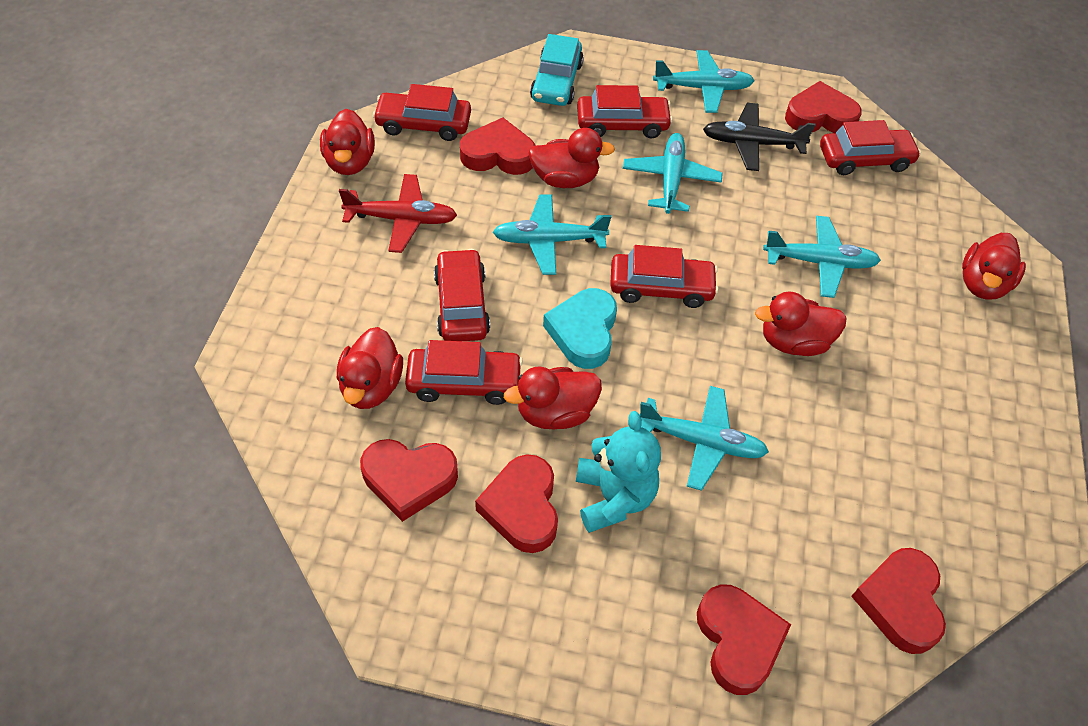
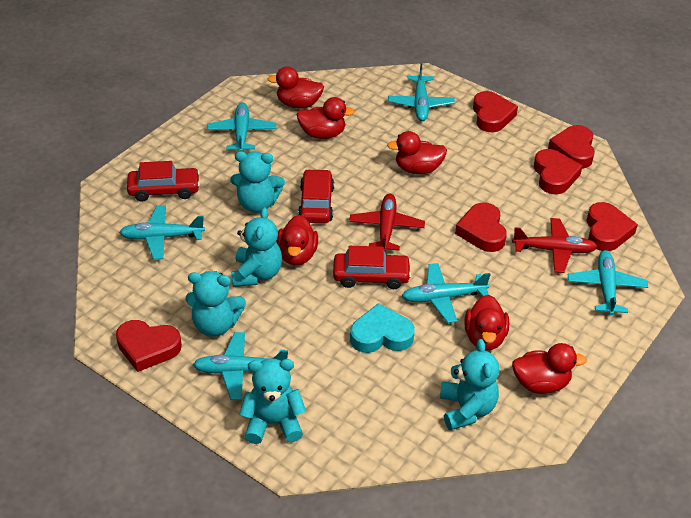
black plane: 1 -> 0
red car: 6 -> 3
red plane: 1 -> 2
turquoise car: 1 -> 0
turquoise plane: 5 -> 6
turquoise teddy bear: 1 -> 5

